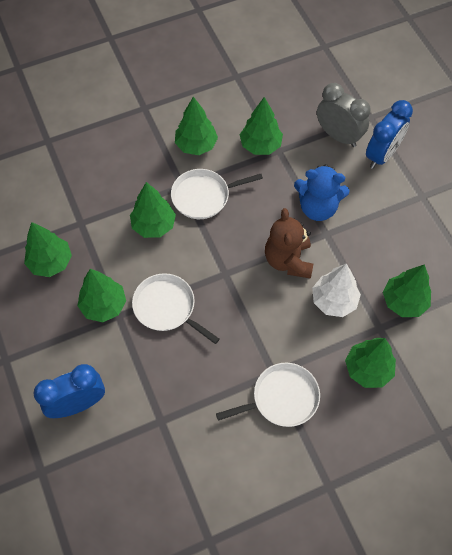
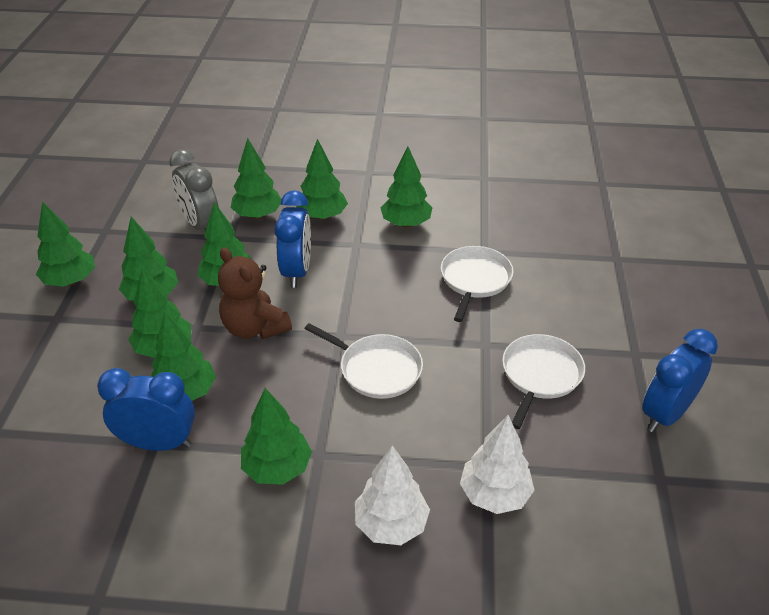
blue clock: 2 -> 3
blue teddy bear: 1 -> 0
green tree: 7 -> 9
white tree: 1 -> 2

